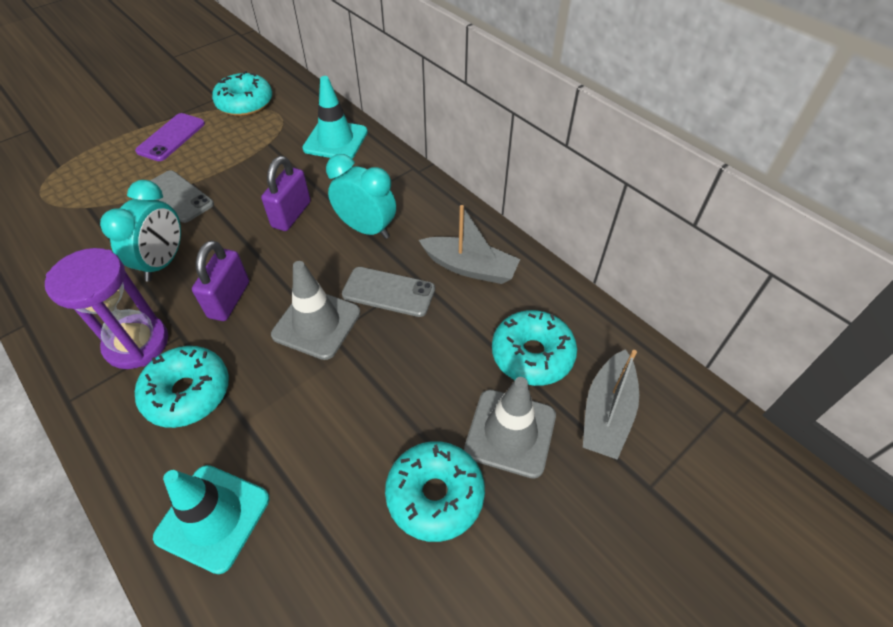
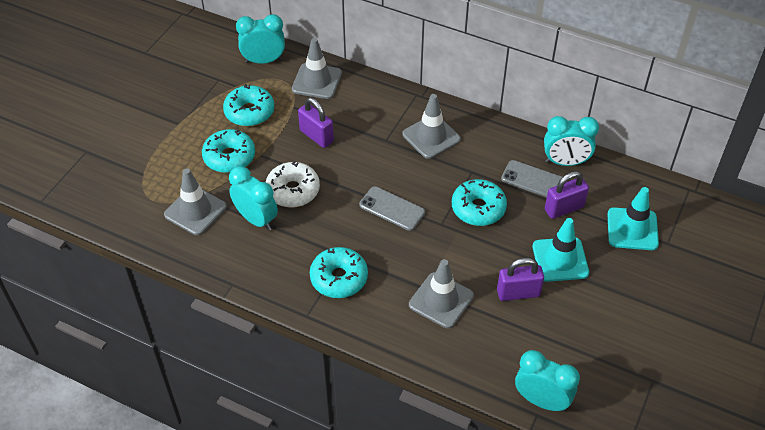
grey boat: 2 -> 0
grey traffic cone: 2 -> 4
purple hourglass: 1 -> 0
purple padlock: 2 -> 3
purple phone: 1 -> 0
turquoise clock: 2 -> 4
white donut: 0 -> 1

